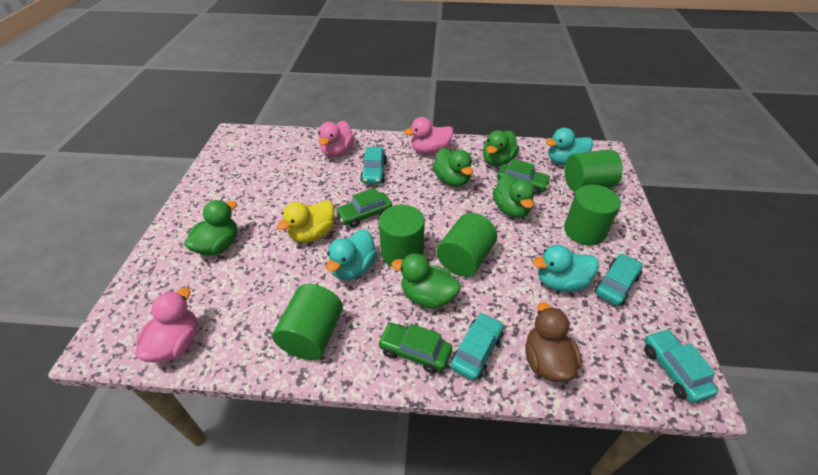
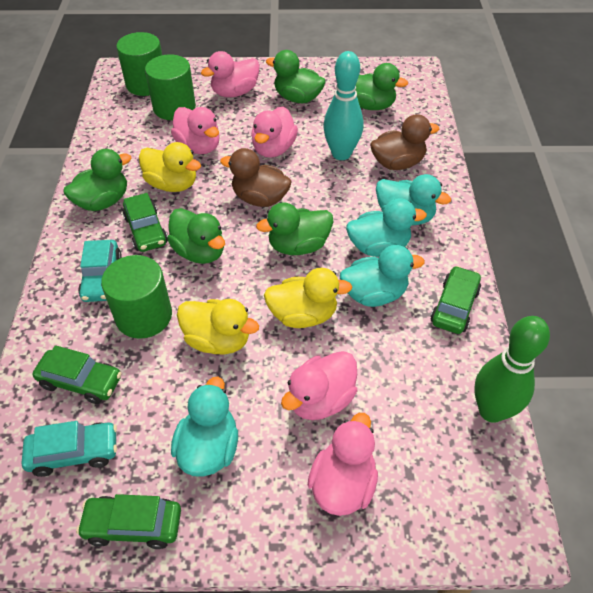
brown duck: 1 -> 2
green bowling pin: 0 -> 1
green car: 3 -> 4
green cylinder: 5 -> 3
pink duck: 3 -> 5
turquoise bowling pin: 0 -> 1
turquoise car: 4 -> 2
turquoise duck: 3 -> 4
yellow duck: 1 -> 3

